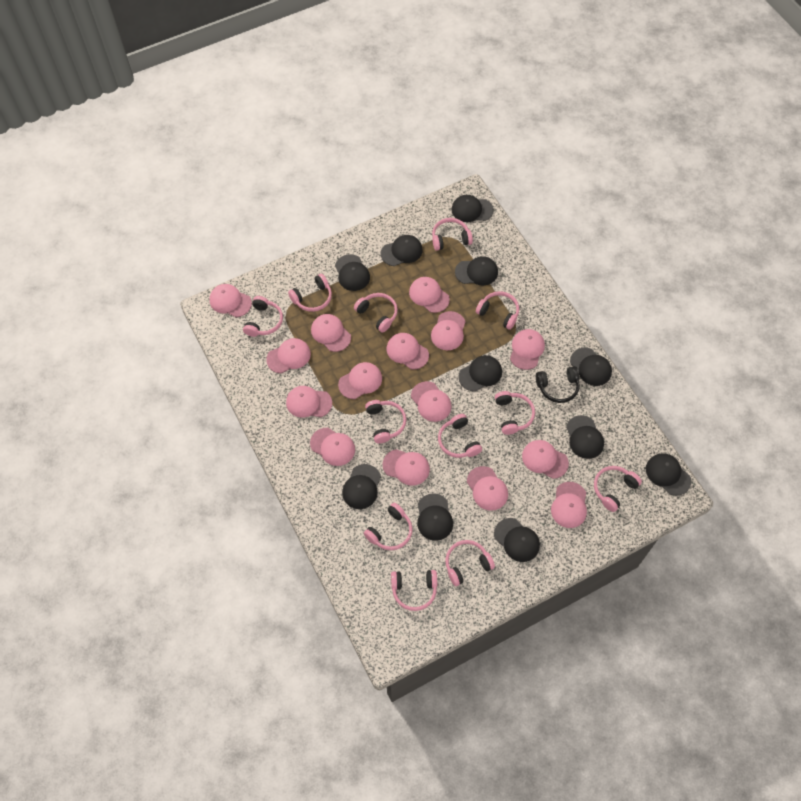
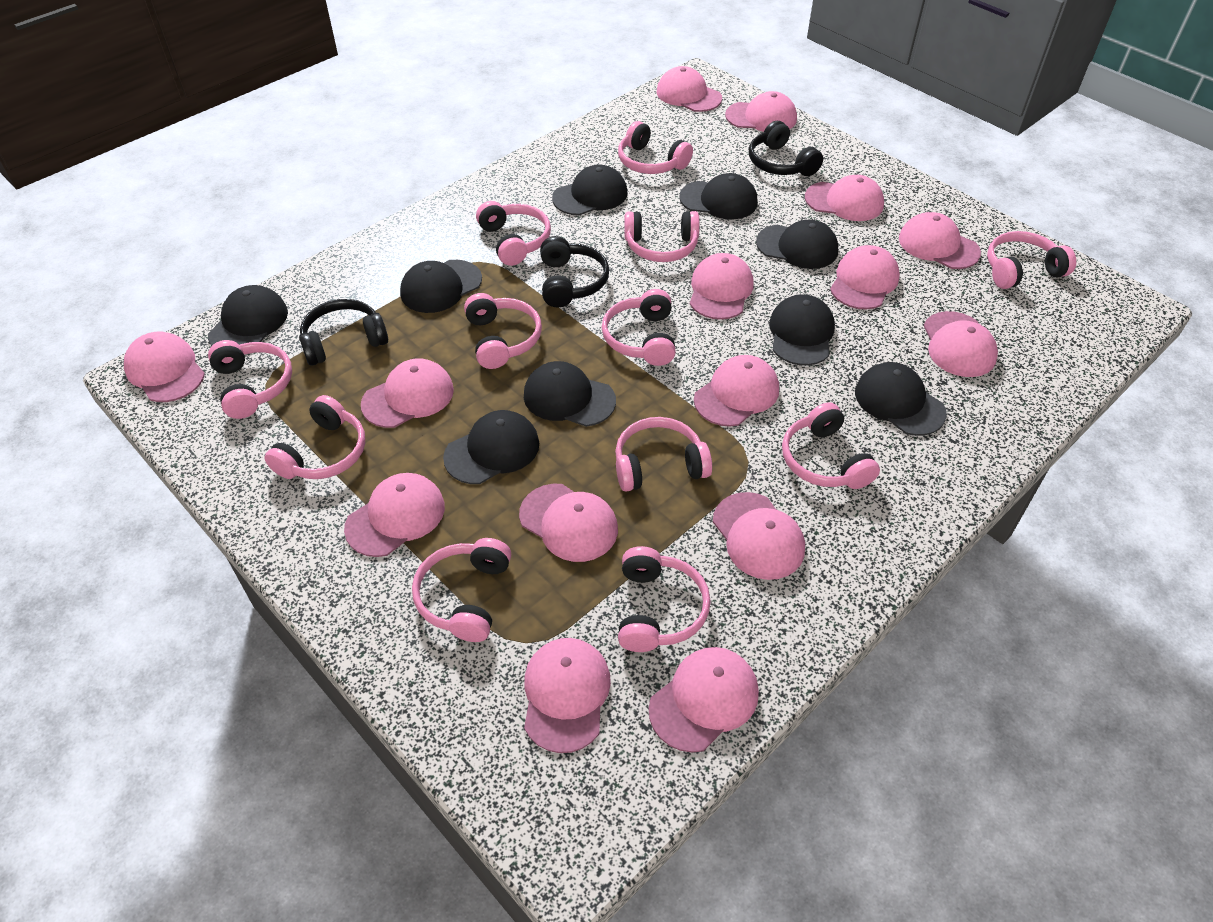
black cap: 11 -> 9
black headphones: 1 -> 3

